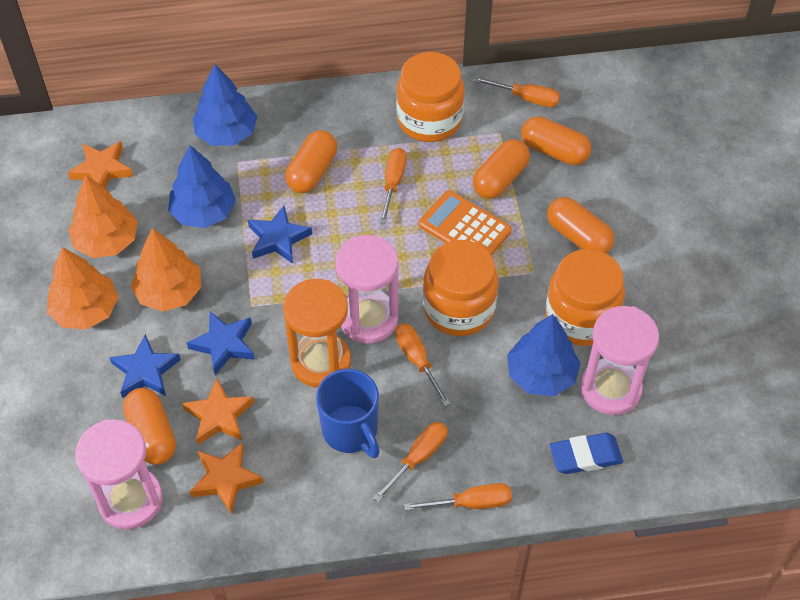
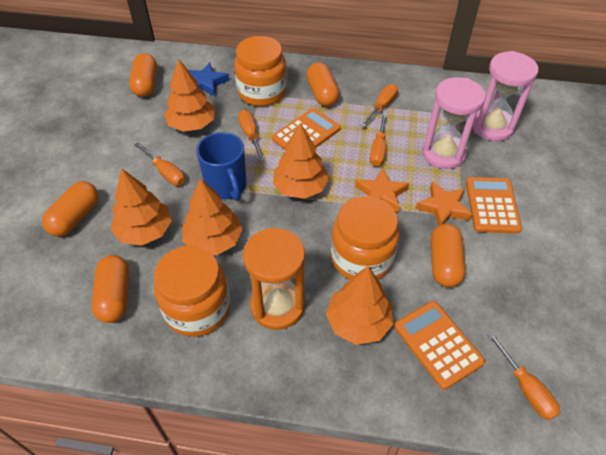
blue eraser: 1 -> 0
blue star: 3 -> 1
blue tree: 3 -> 0
orange calculator: 1 -> 3
orange star: 3 -> 2
orange tree: 3 -> 5
pink hourglass: 3 -> 2

